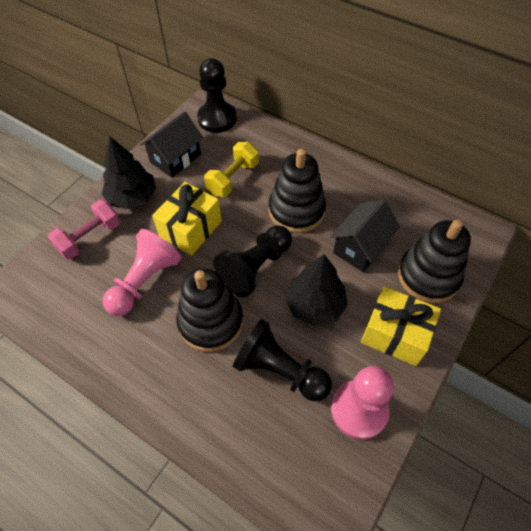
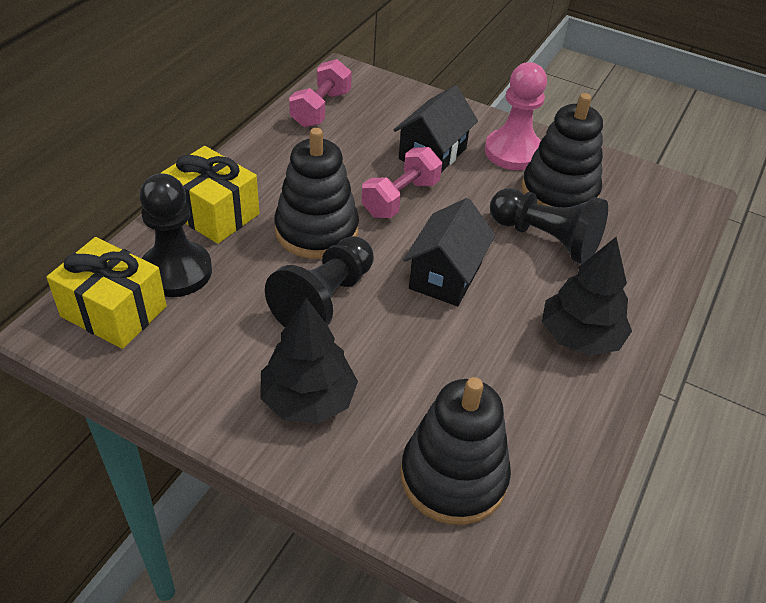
pink dumbbell: 1 -> 2
pink pawn: 2 -> 1
yellow dumbbell: 1 -> 0

